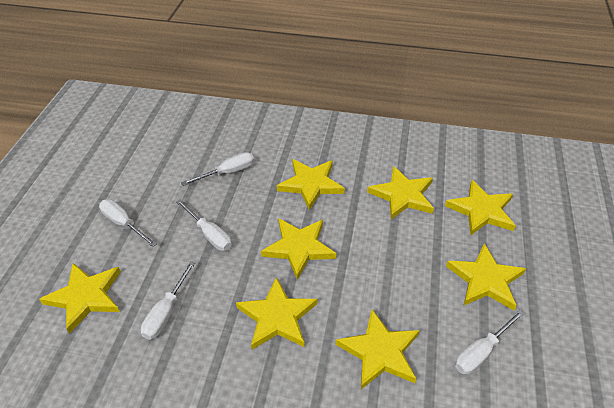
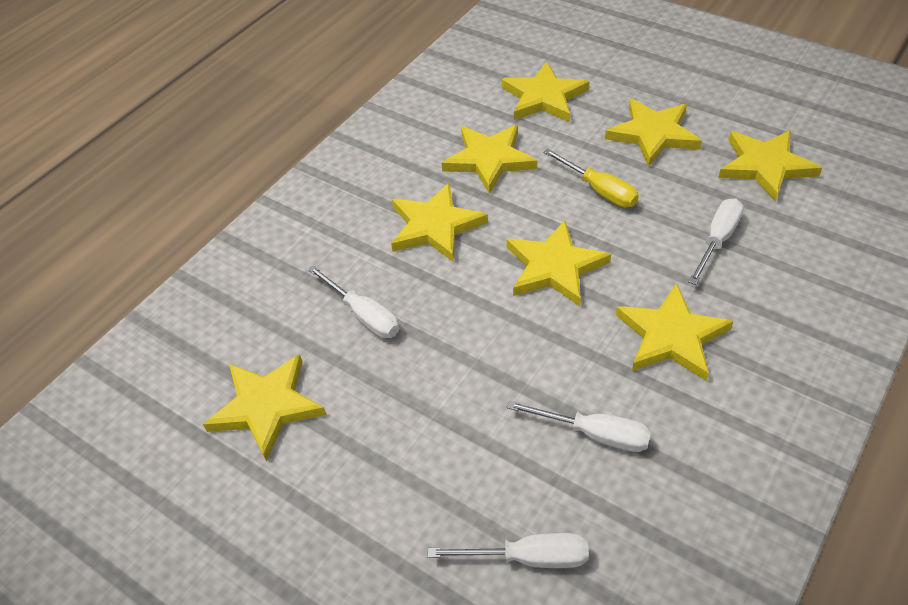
white screwdriver: 5 -> 4
yellow screwdriver: 0 -> 1

